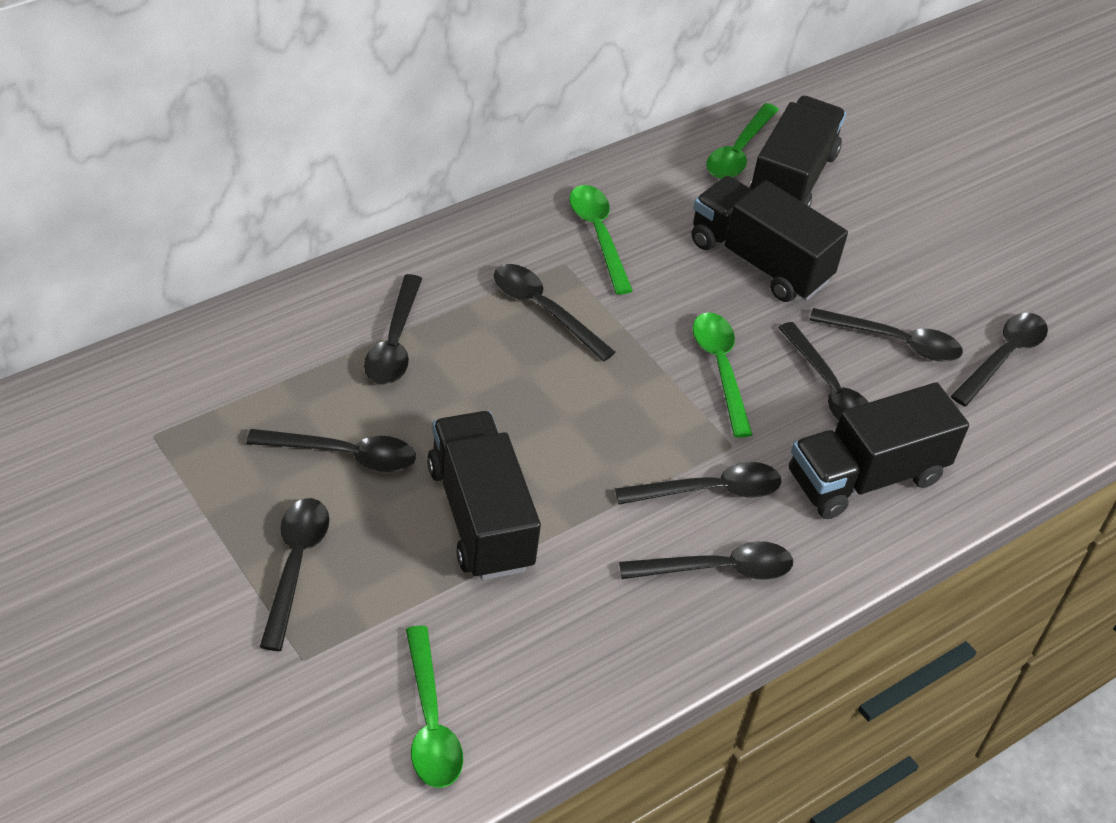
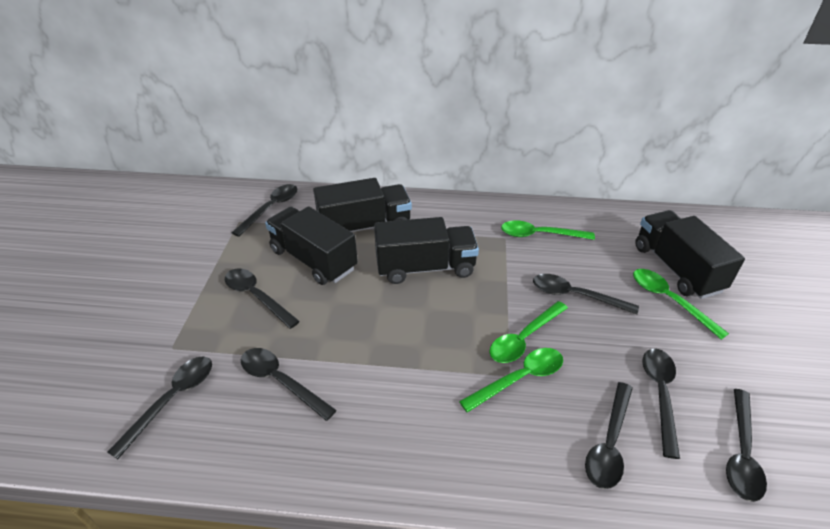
black spoon: 9 -> 8

